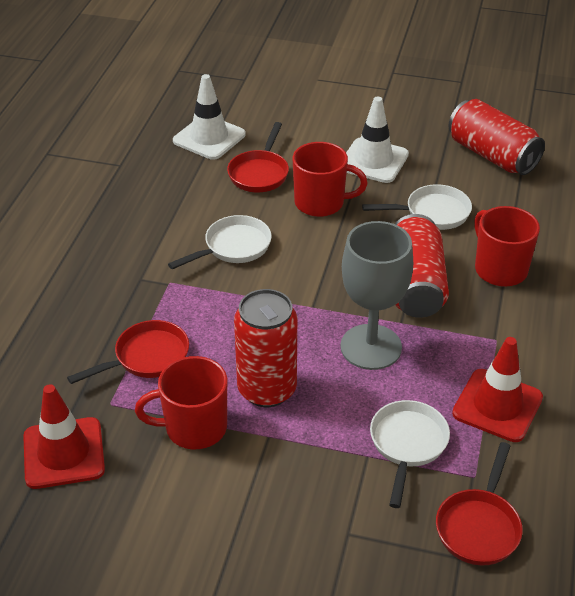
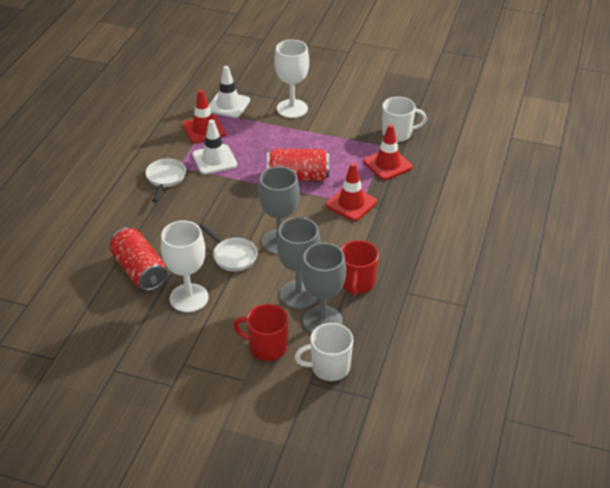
grey goblet: 1 -> 3
red can: 3 -> 2
red mug: 3 -> 2
red pan: 3 -> 0
red traffic cone: 2 -> 3
white goblet: 0 -> 2
white mug: 0 -> 2
white pan: 3 -> 2

